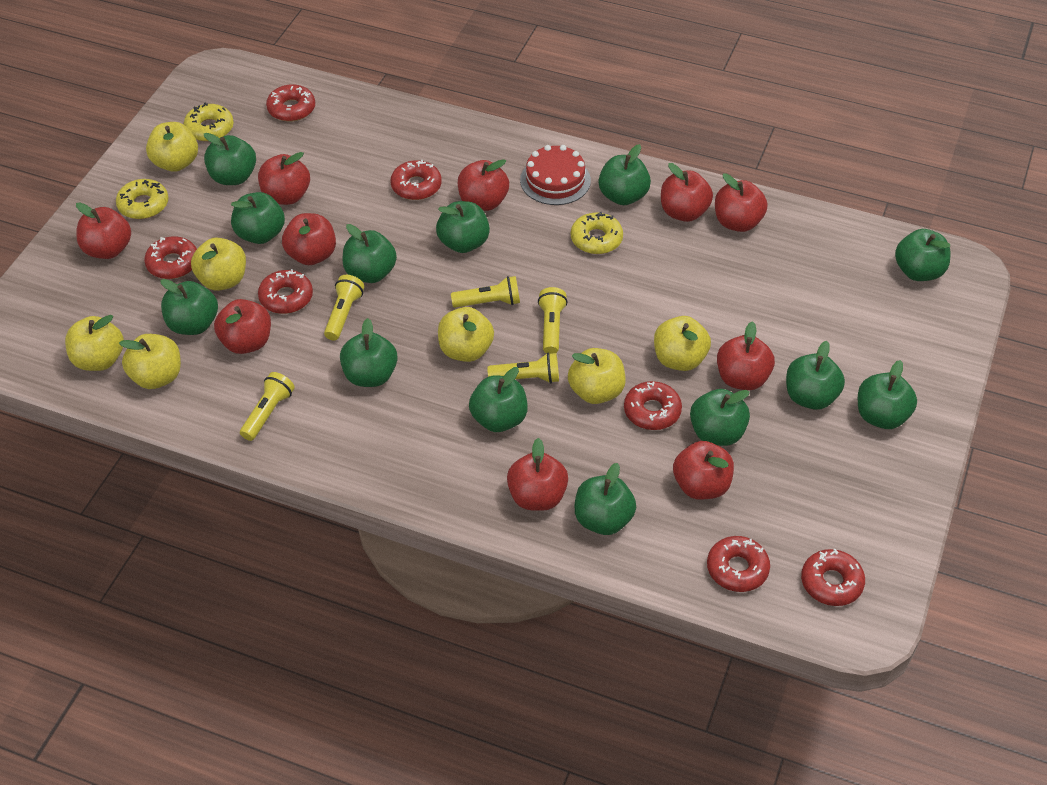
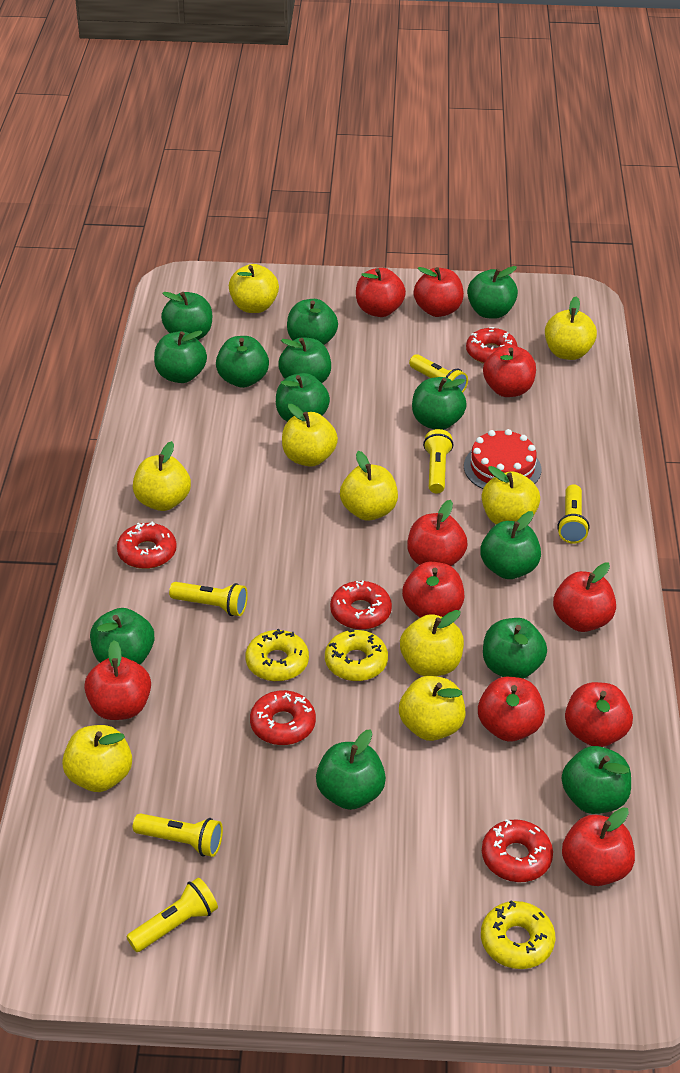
red donut: 7 -> 5
yellow apple: 7 -> 9
yellow flashlight: 5 -> 6

